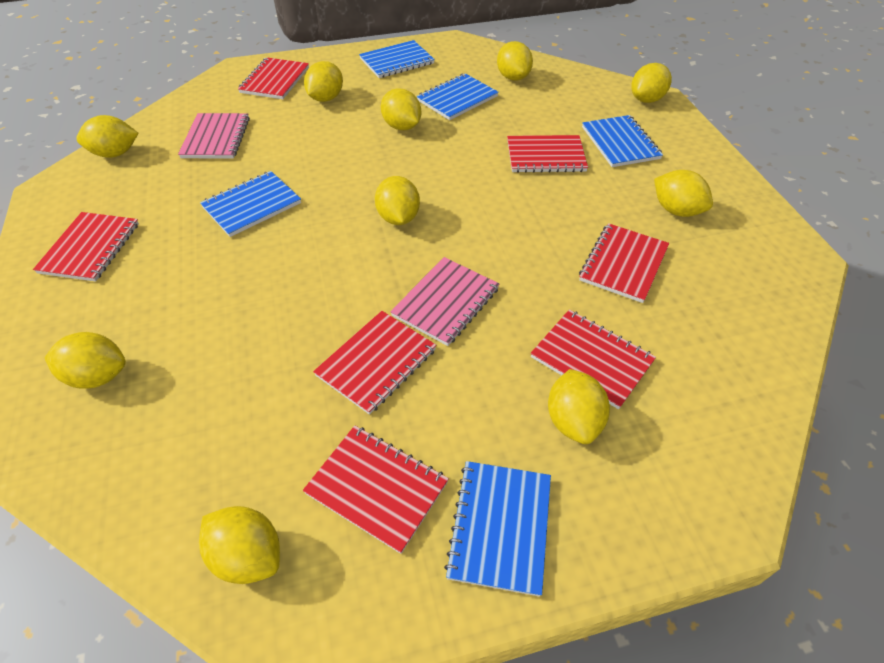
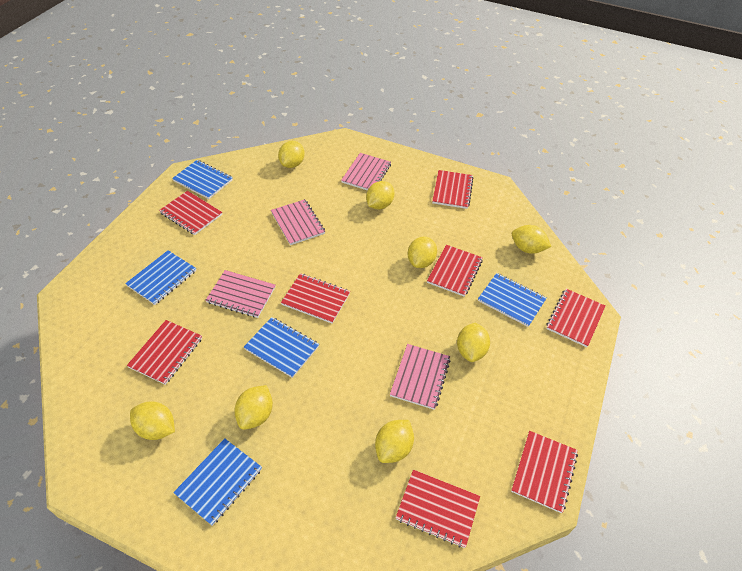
pink notebook: 2 -> 4
red notebook: 7 -> 8
yellow lemon: 10 -> 8

